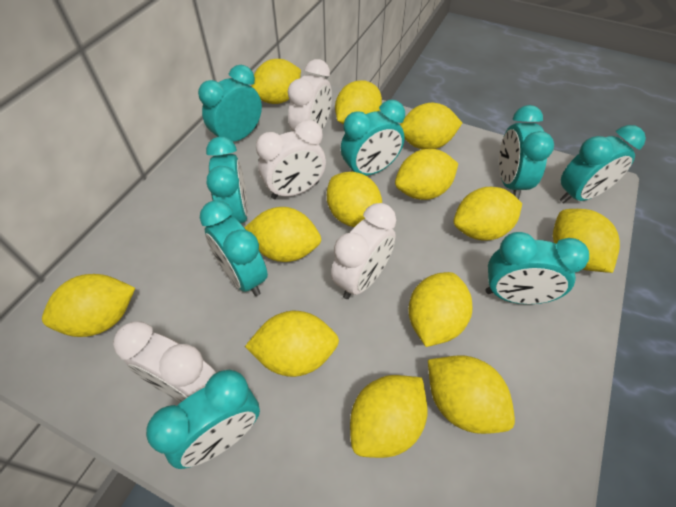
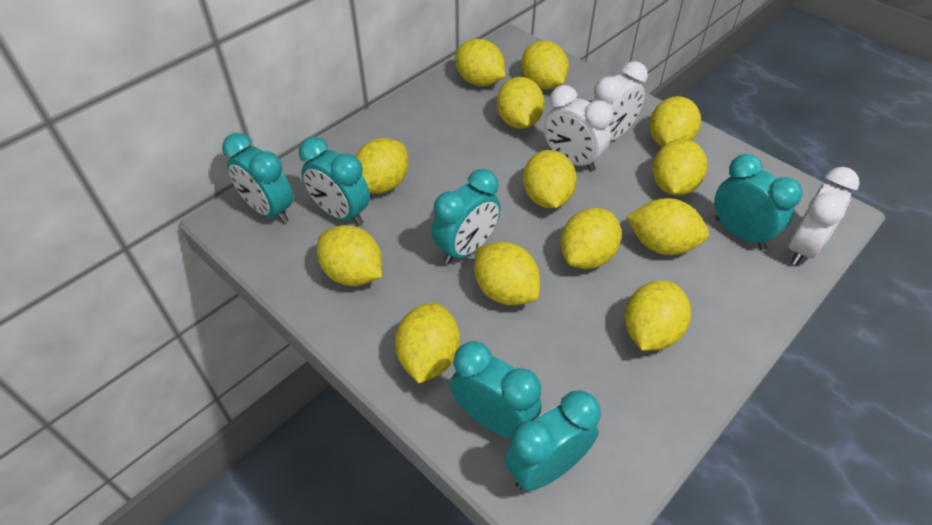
turquoise clock: 8 -> 6
white clock: 4 -> 3

